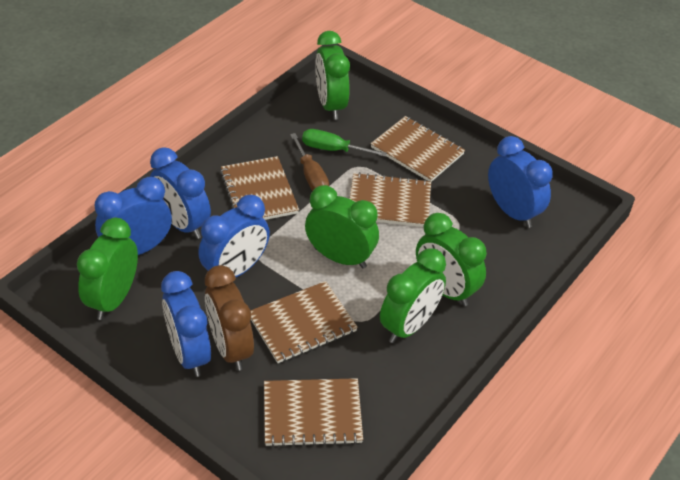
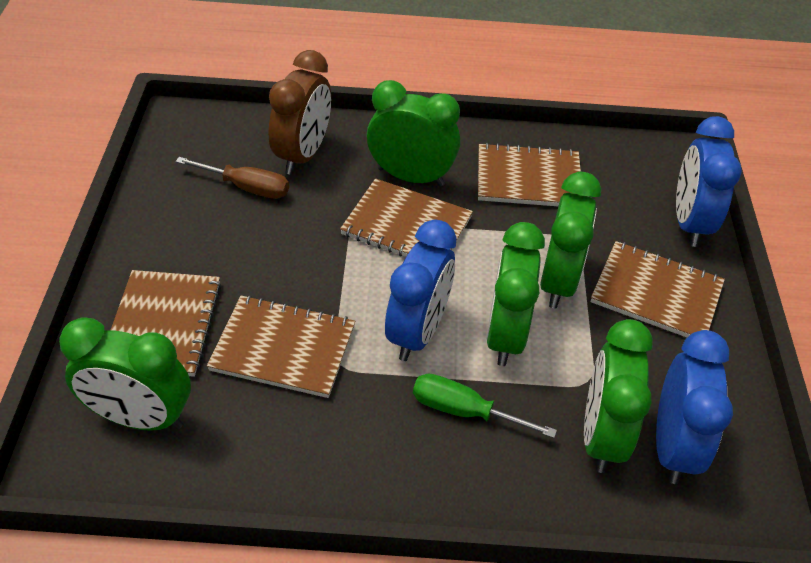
blue clock: 5 -> 3

